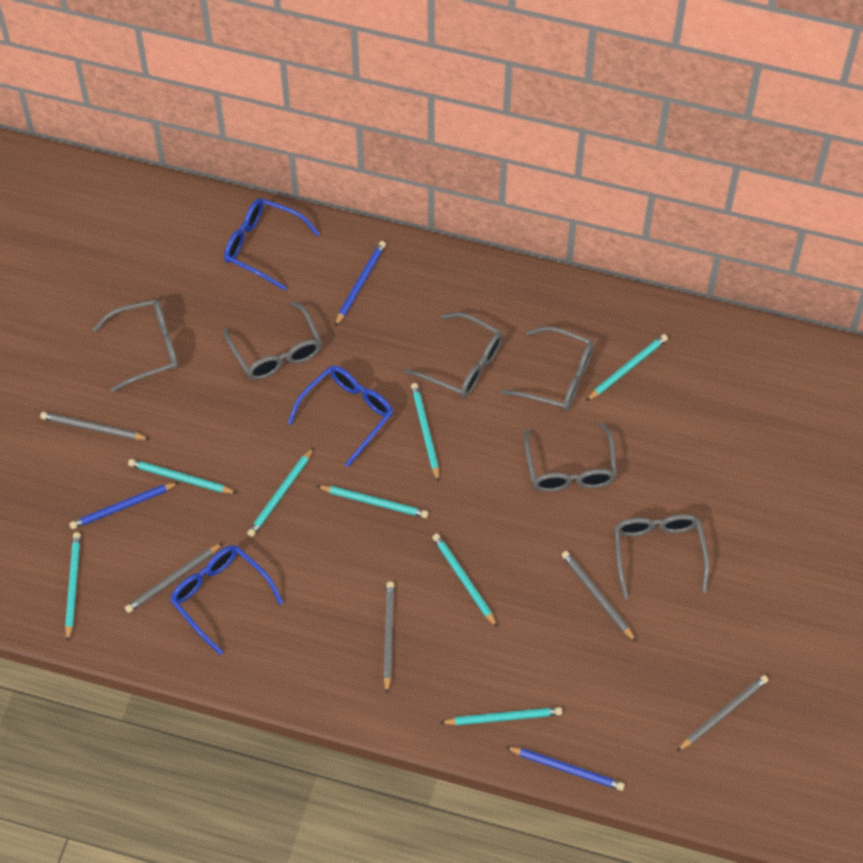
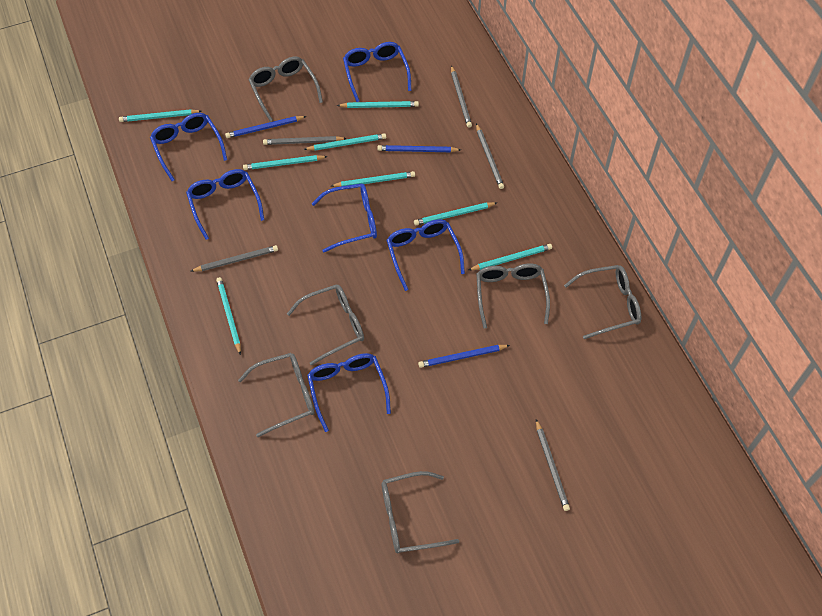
blue glasses: 3 -> 6

